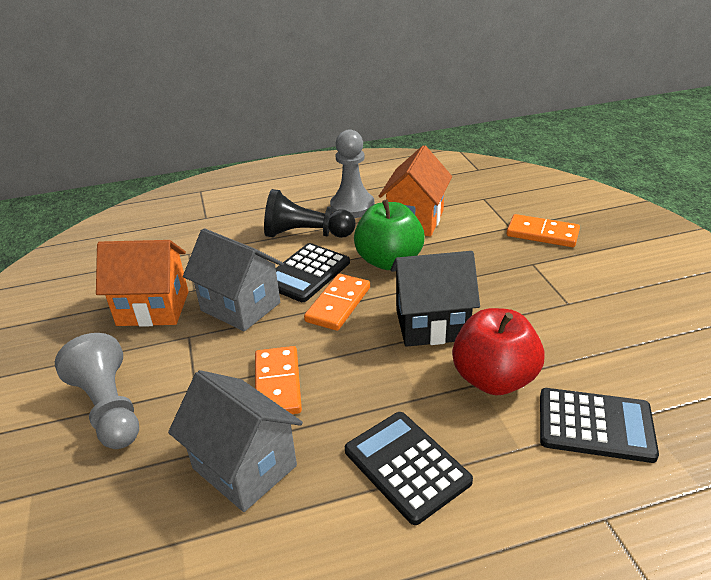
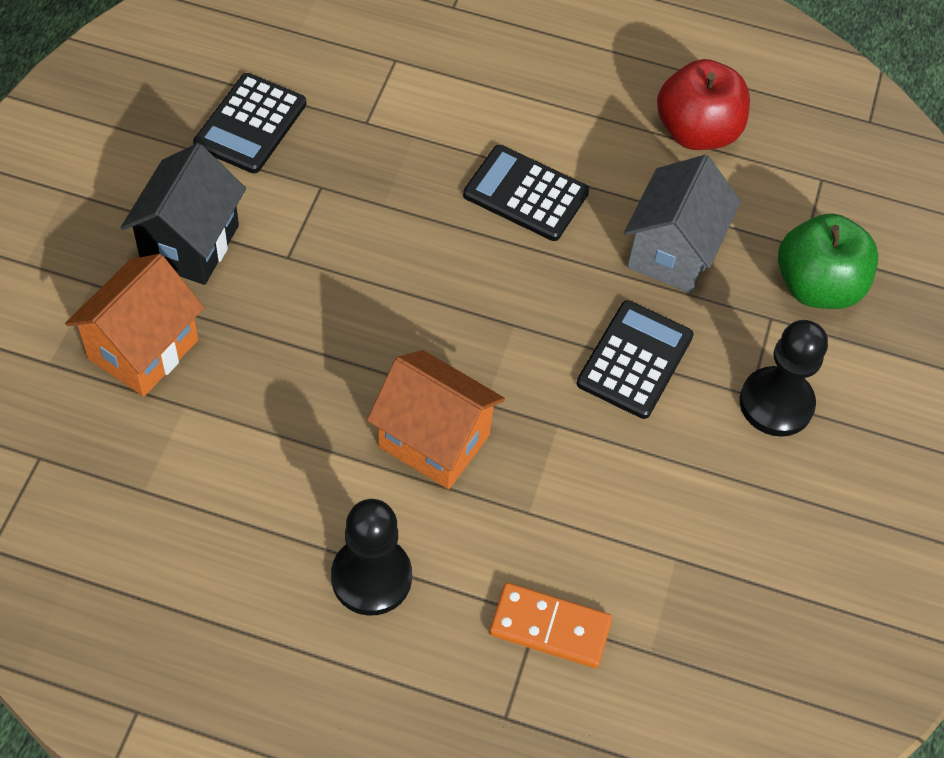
black pawn: 1 -> 2
grey house: 2 -> 1
grey pawn: 2 -> 0
orange domino: 3 -> 1

